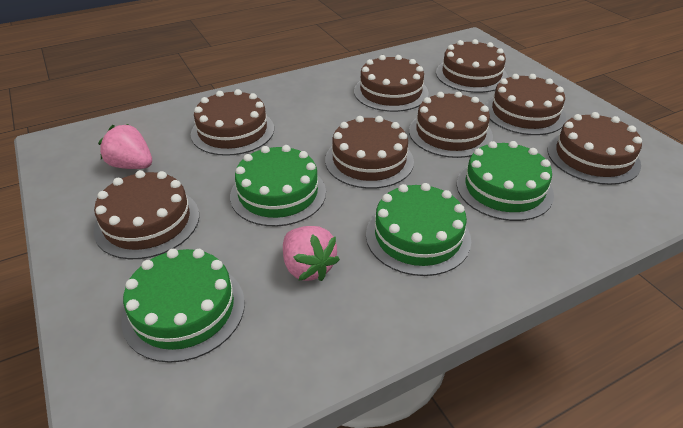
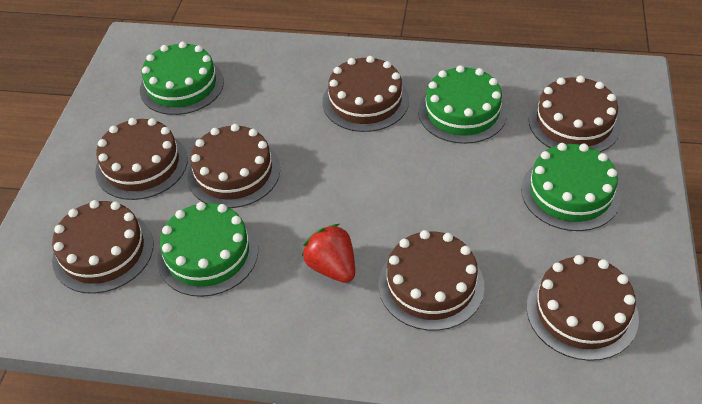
brown cake: 8 -> 7
pink strawberry: 2 -> 0
red strawberry: 0 -> 1

